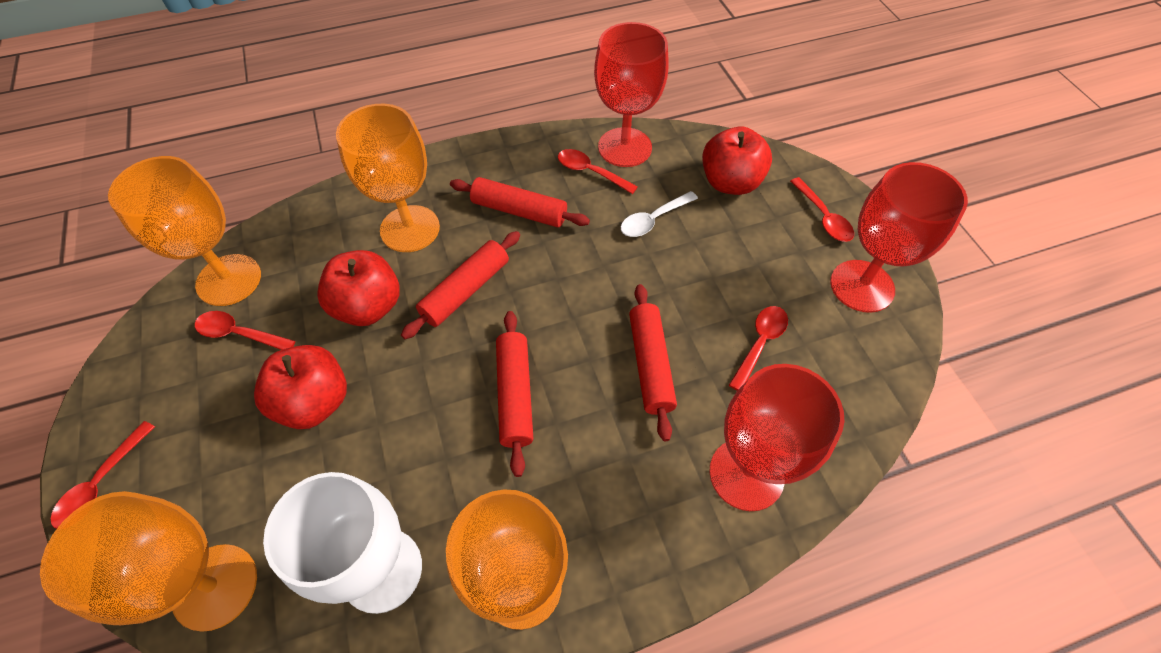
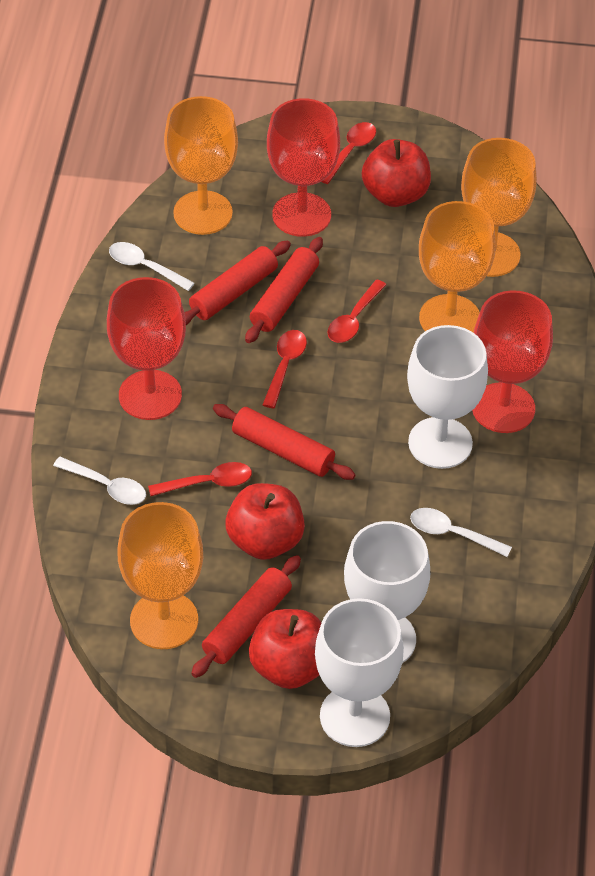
red spoon: 5 -> 4
white goblet: 1 -> 3
white spoon: 1 -> 3

